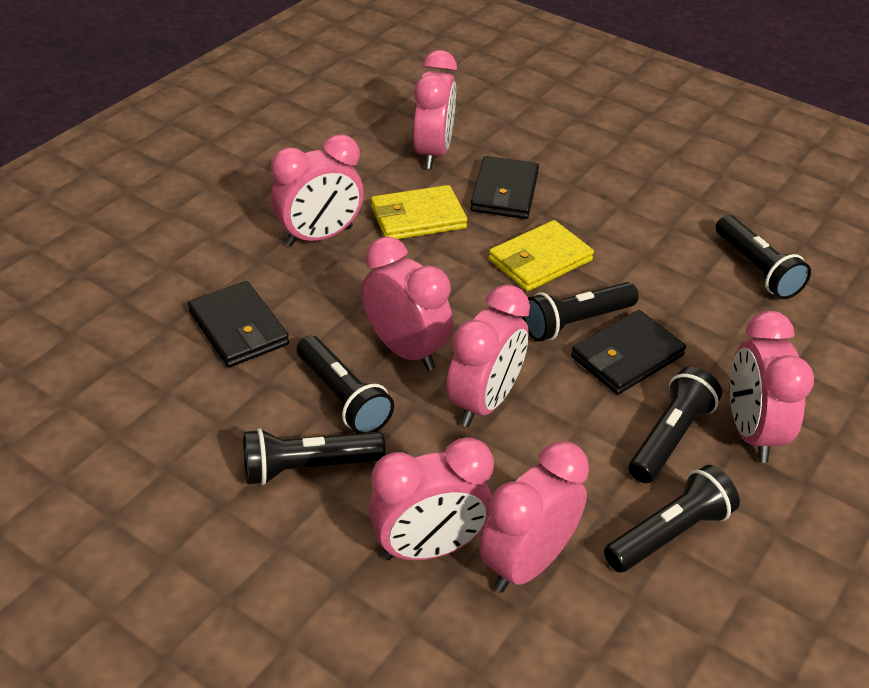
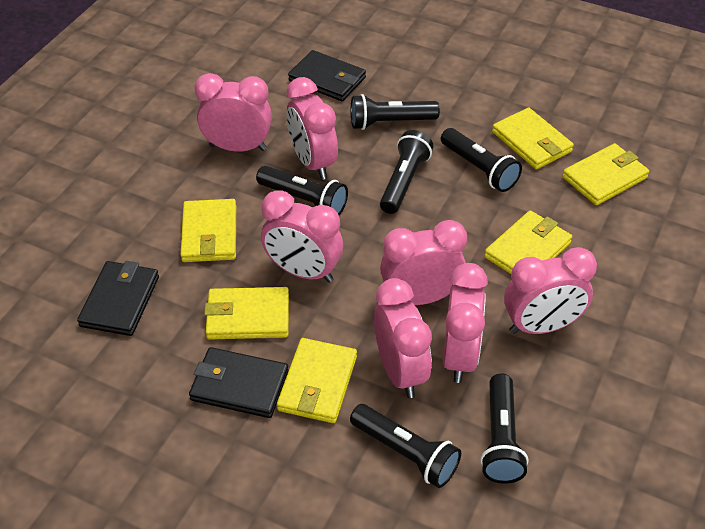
yellow wallet: 2 -> 6

